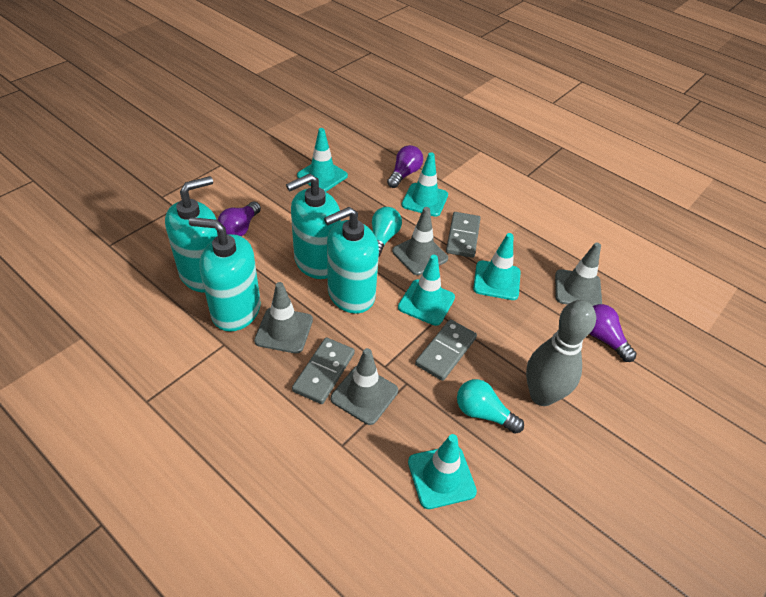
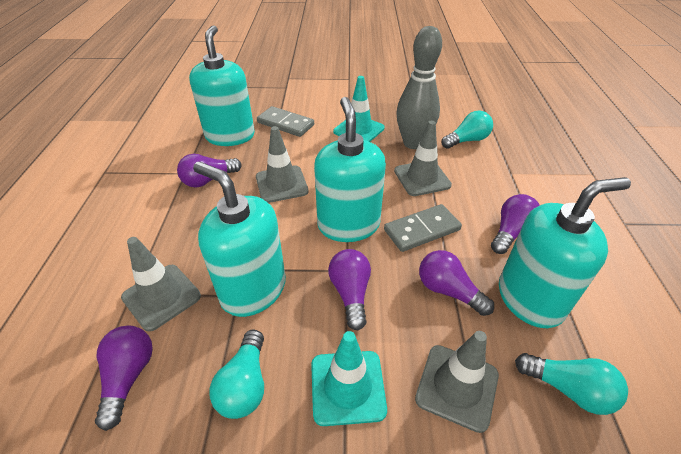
grey domino: 3 -> 2
purple light bulb: 3 -> 5
turquoise light bulb: 2 -> 3
turquoise traffic cone: 5 -> 2

